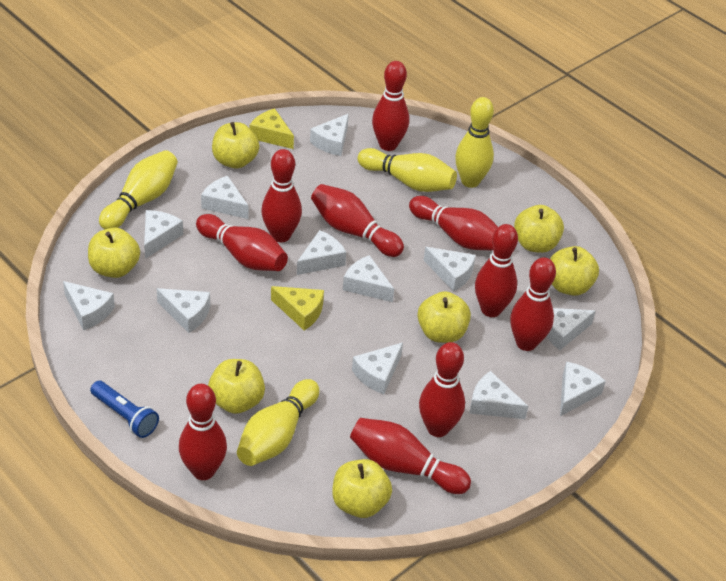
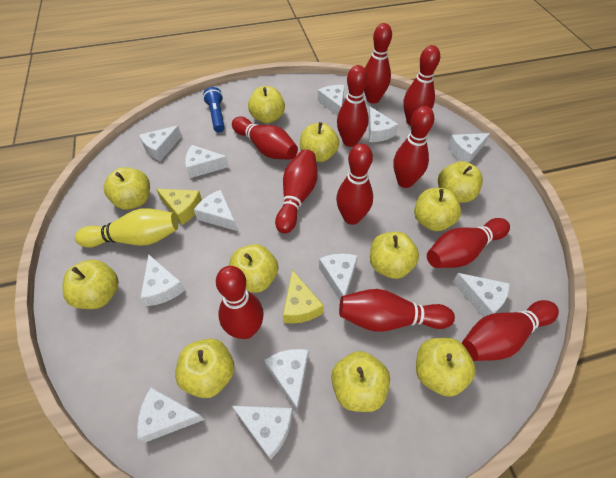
red bowling pin: 10 -> 11
yellow apple: 7 -> 11
yellow bowling pin: 4 -> 1

